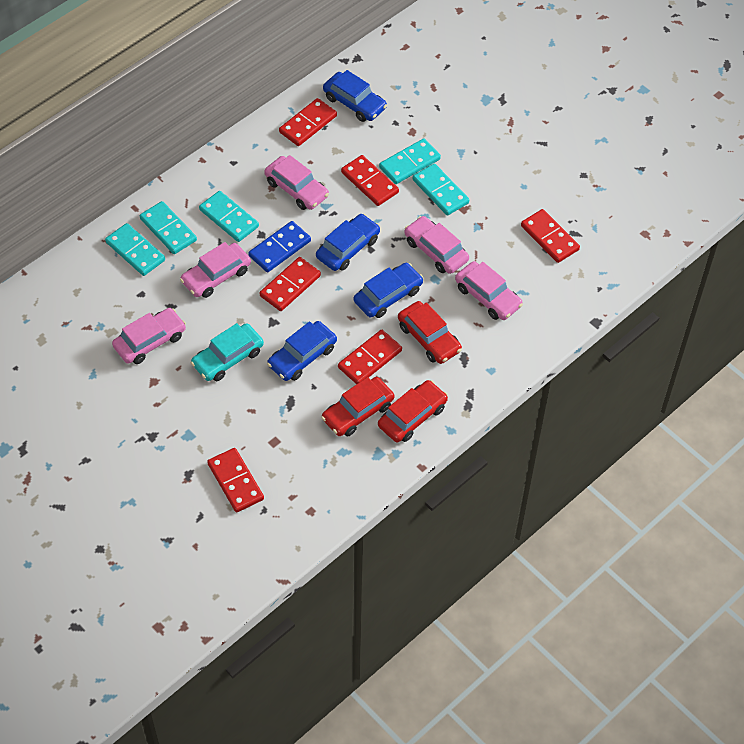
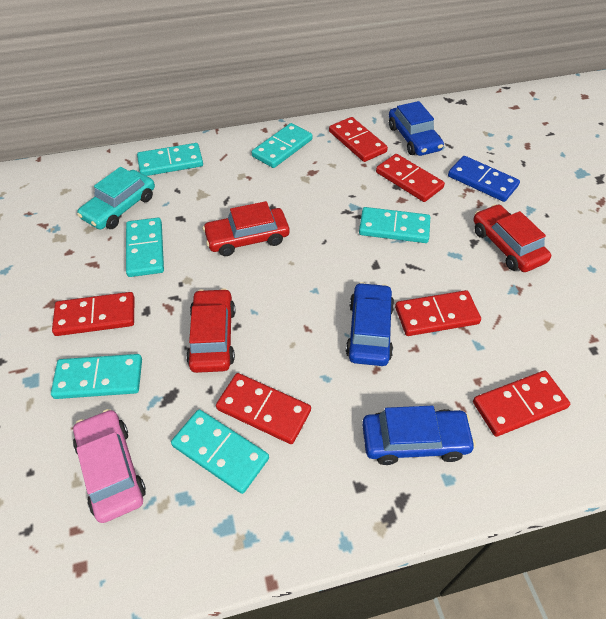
blue car: 4 -> 3
pink car: 5 -> 1
turquoise domino: 5 -> 6

